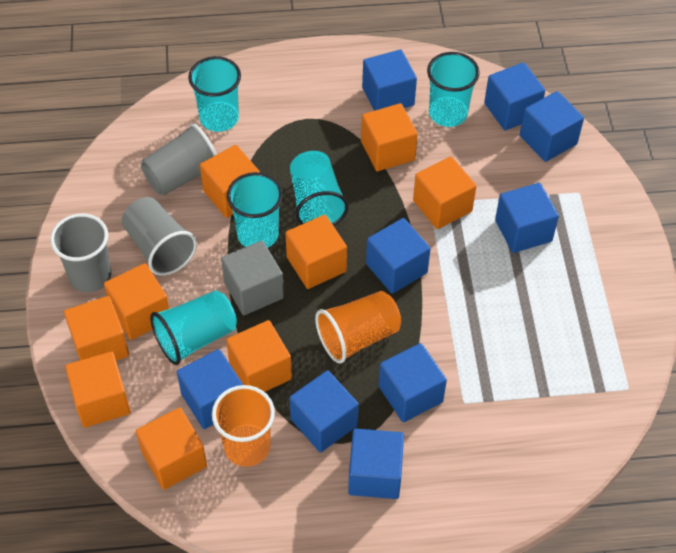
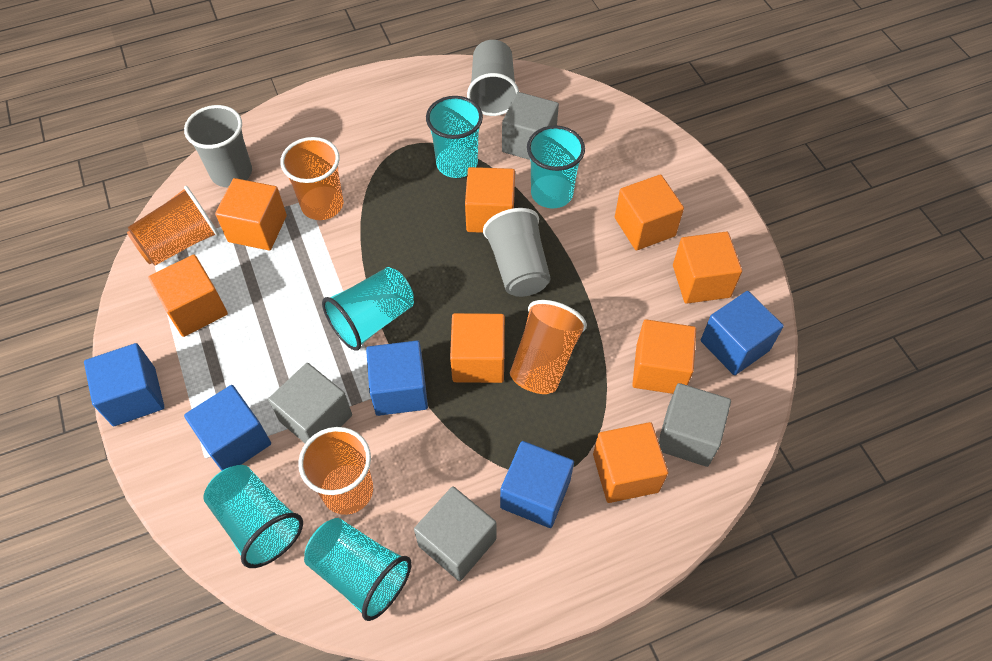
blue cube: 9 -> 5
grey cube: 1 -> 4
orange cube: 9 -> 8
orange cup: 2 -> 4

